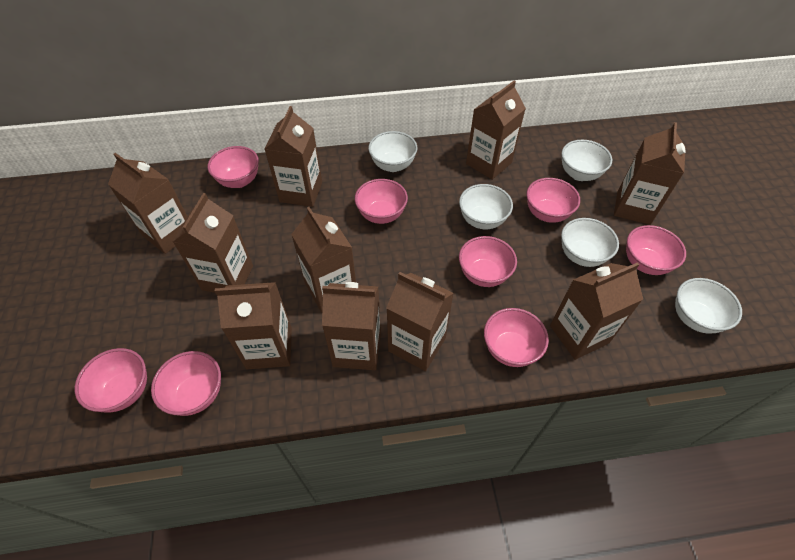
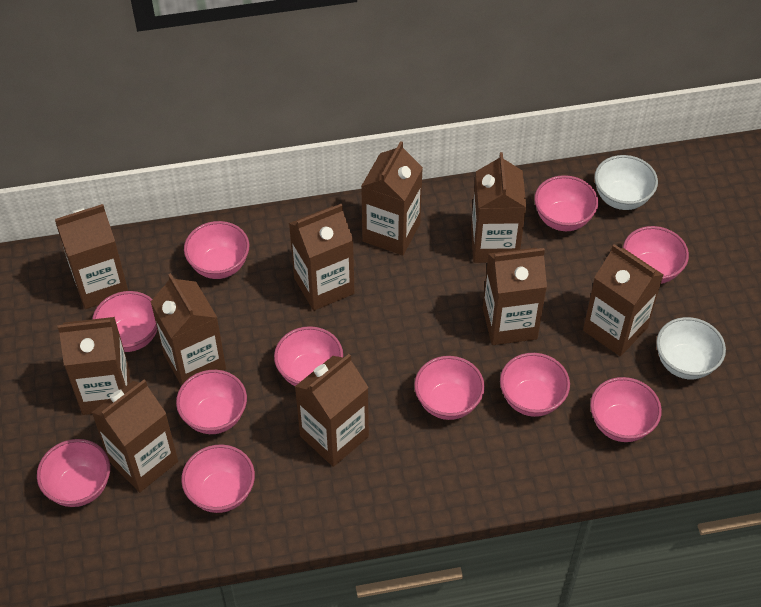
pink bowl: 8 -> 11
white bowl: 5 -> 2

